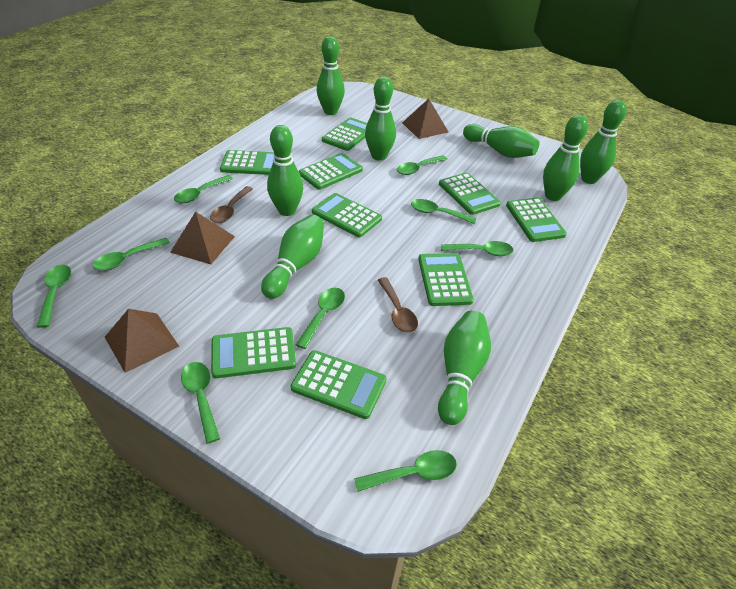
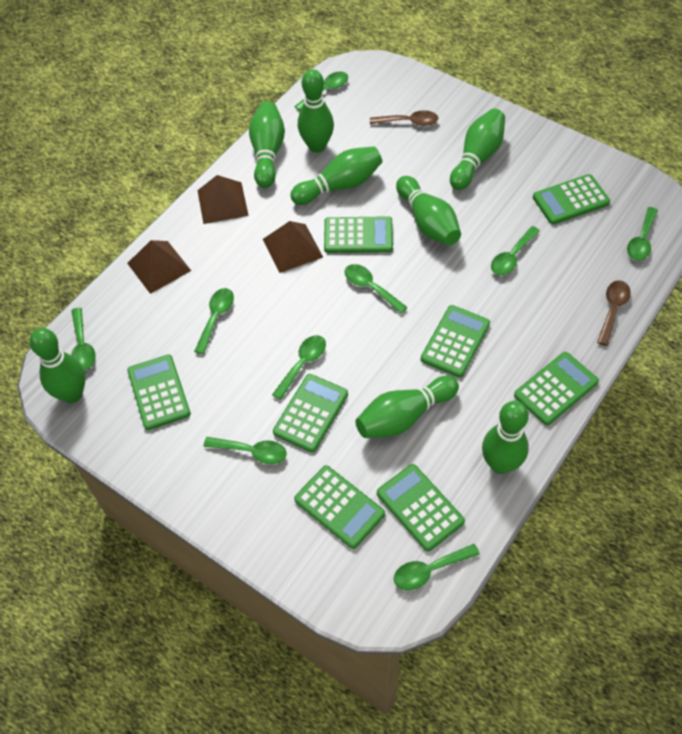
green calculator: 9 -> 8

